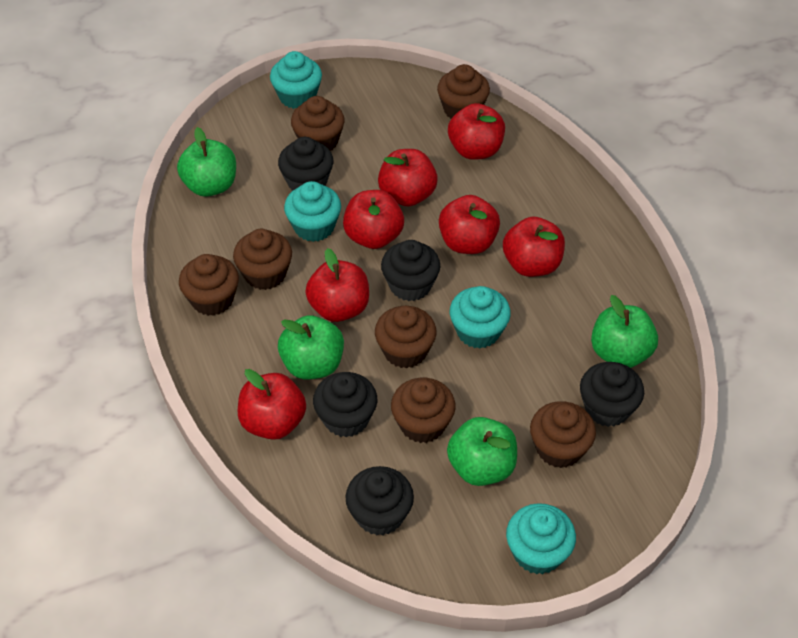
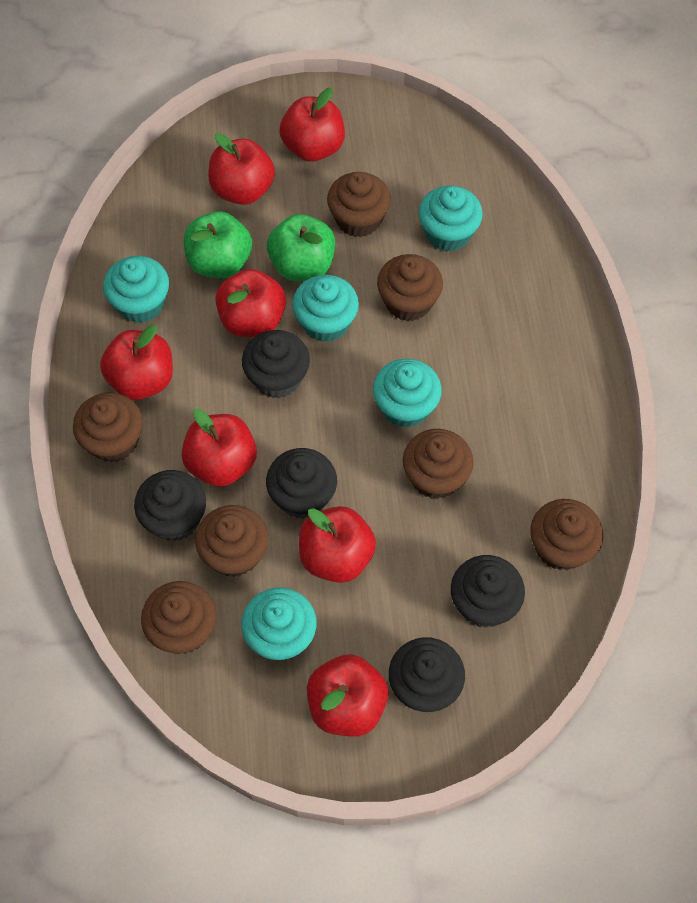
green apple: 4 -> 2
turquoise cupcake: 4 -> 5

